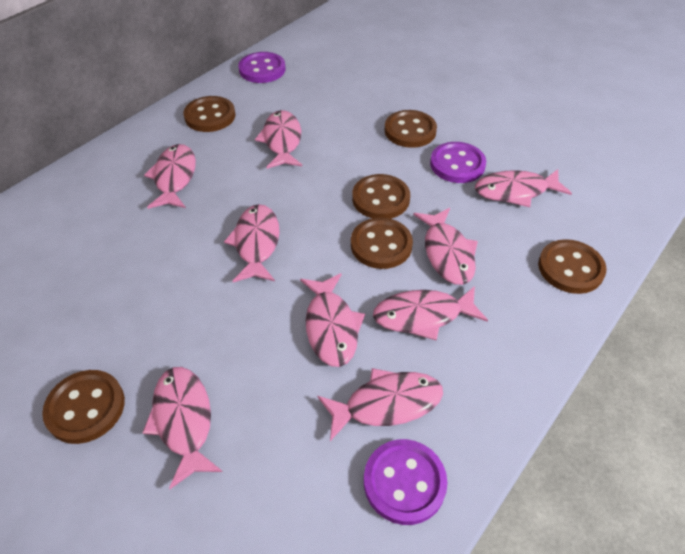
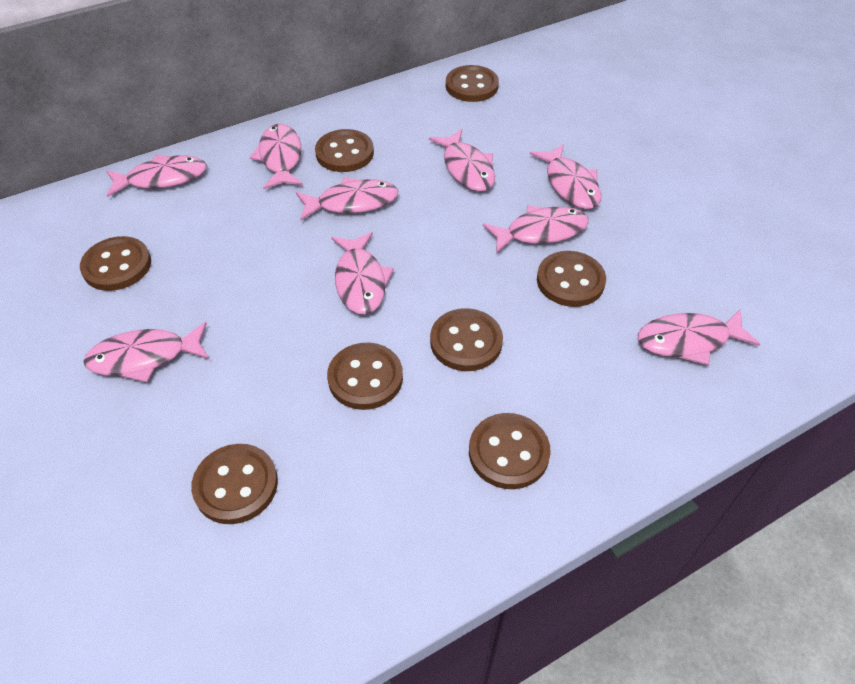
brown button: 6 -> 8
purple button: 3 -> 0

